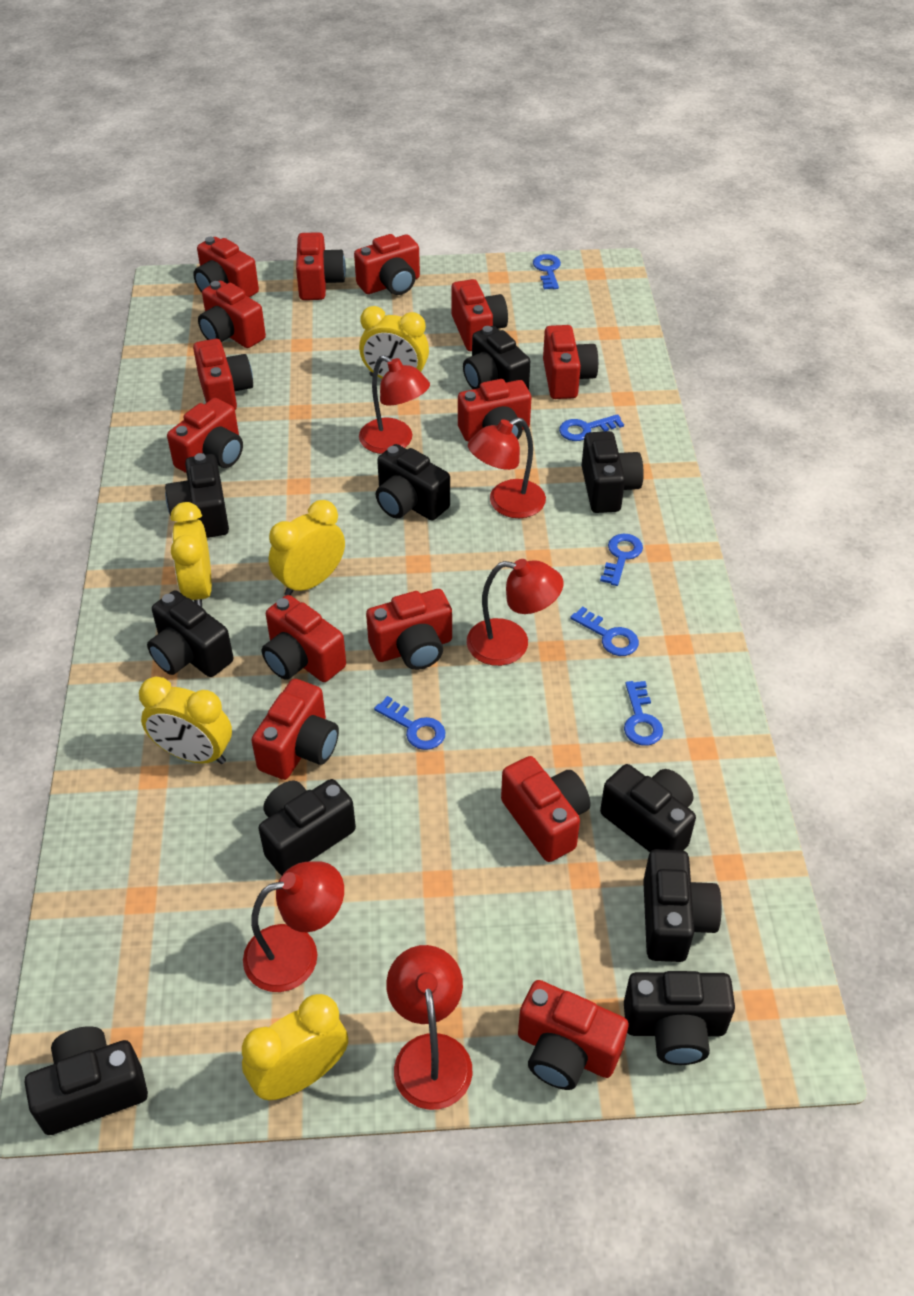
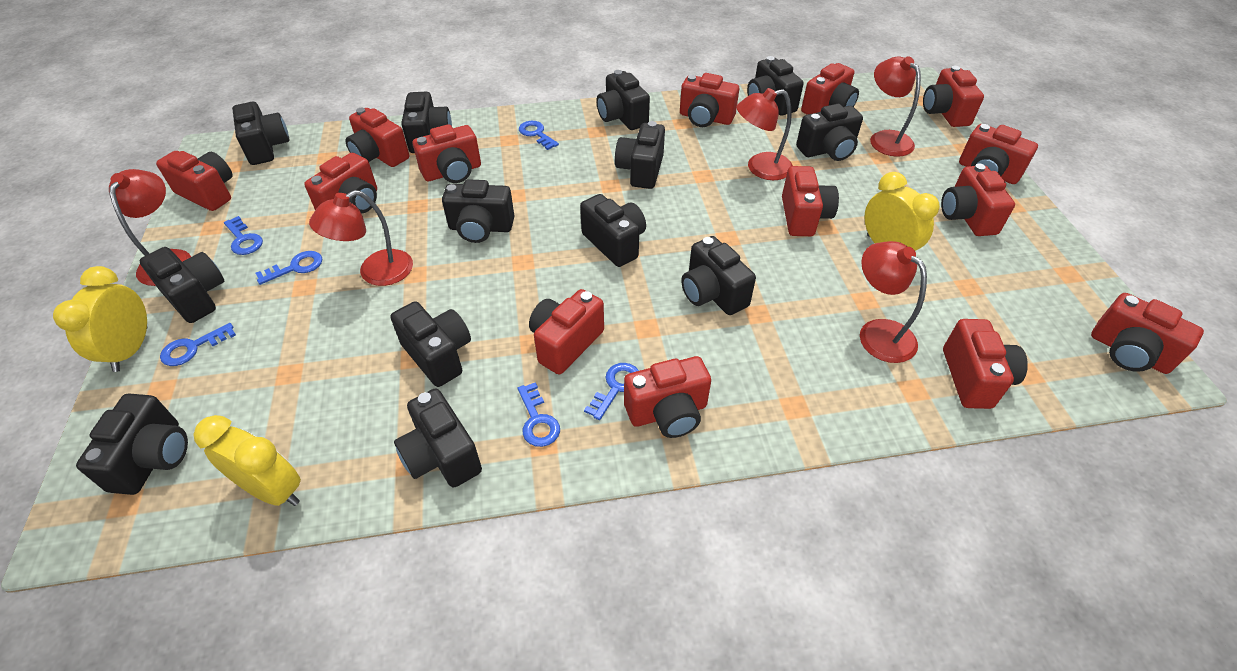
black camera: 10 -> 13
yellow clock: 5 -> 3

